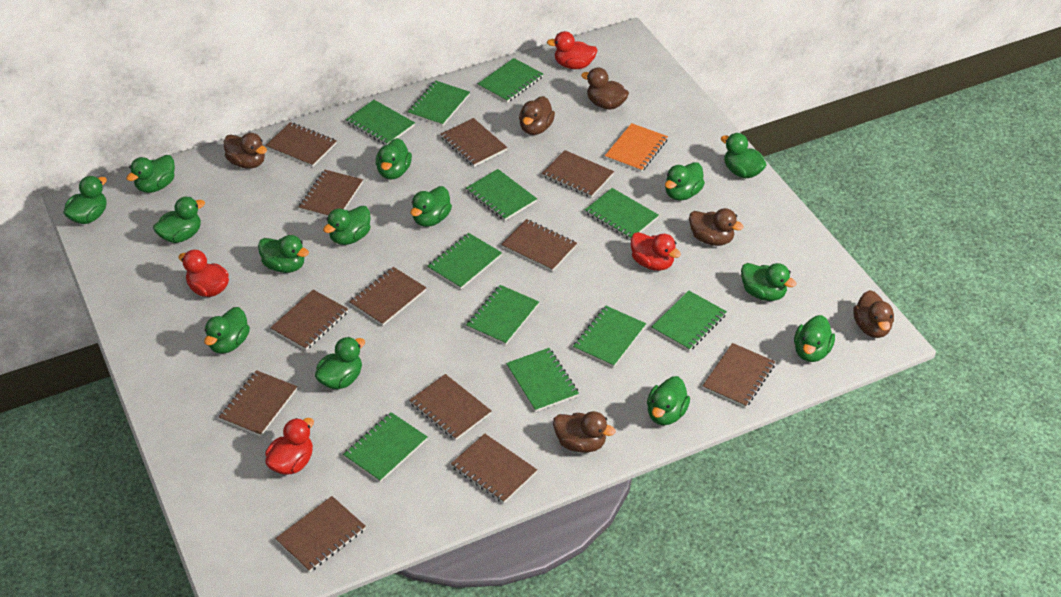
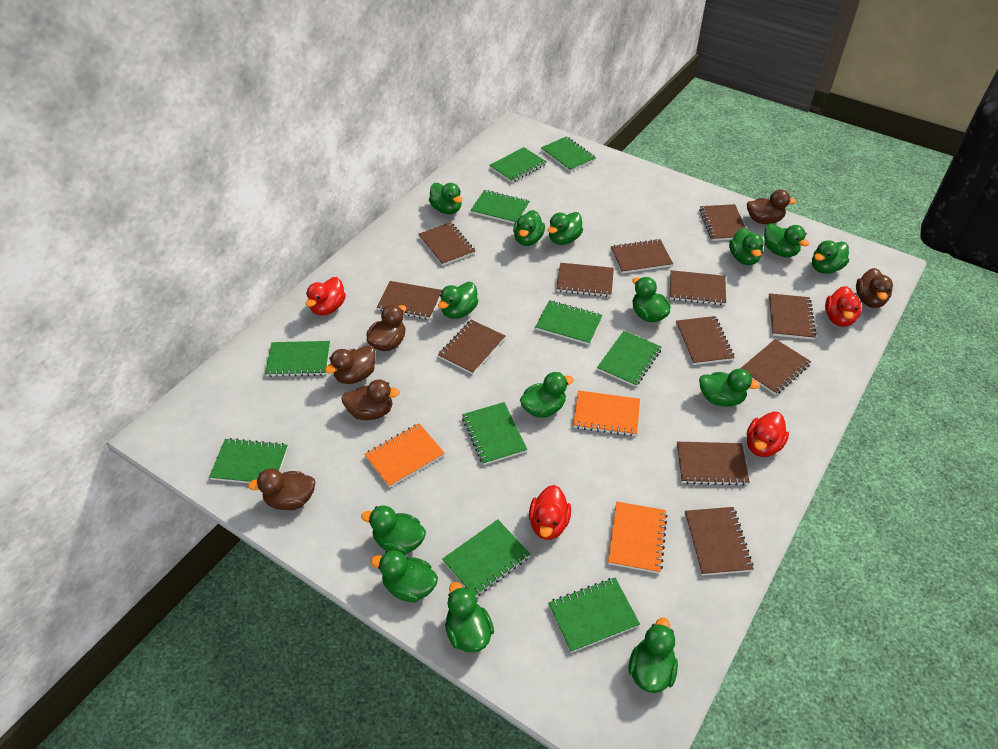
green notebook: 11 -> 10
orange notebook: 1 -> 3

